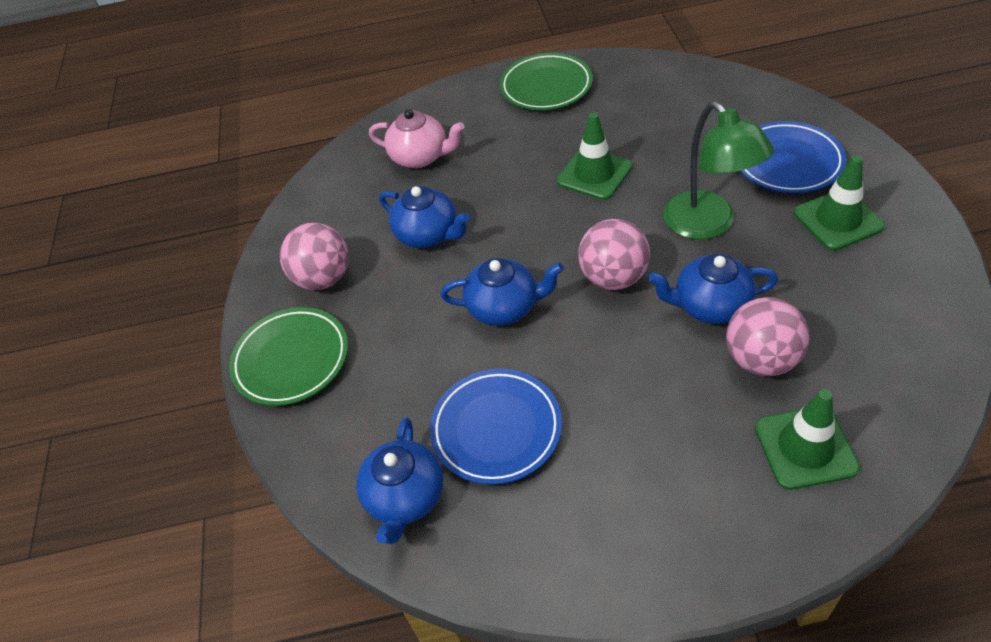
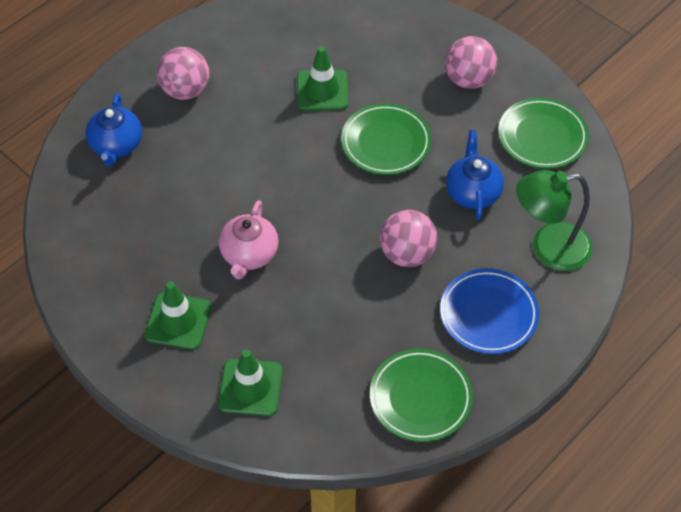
blue plate: 2 -> 1
blue teapot: 4 -> 2
green plate: 2 -> 3

